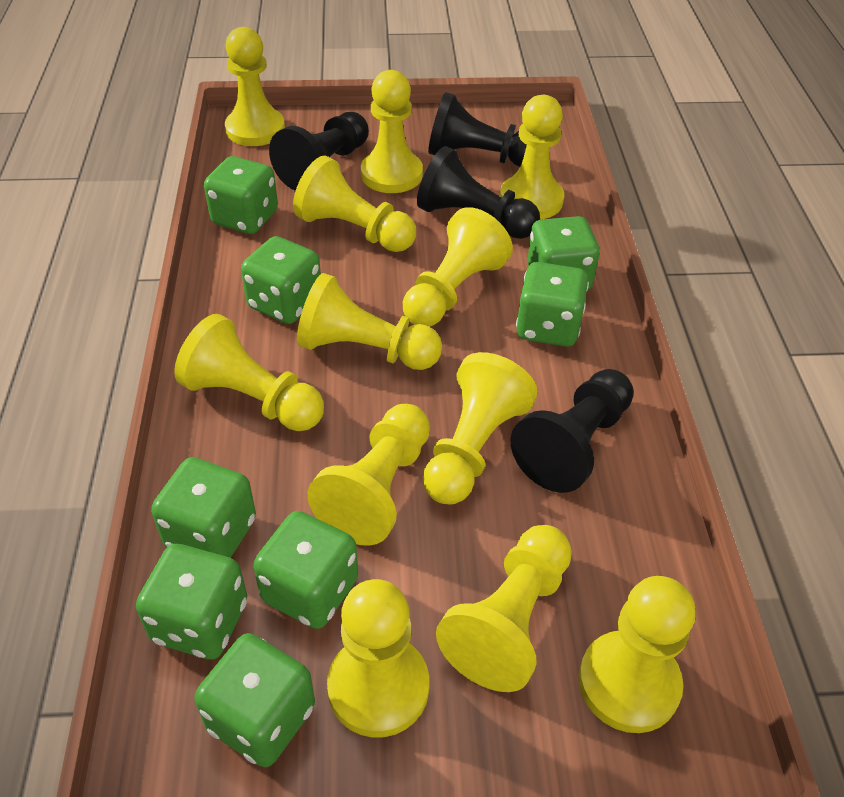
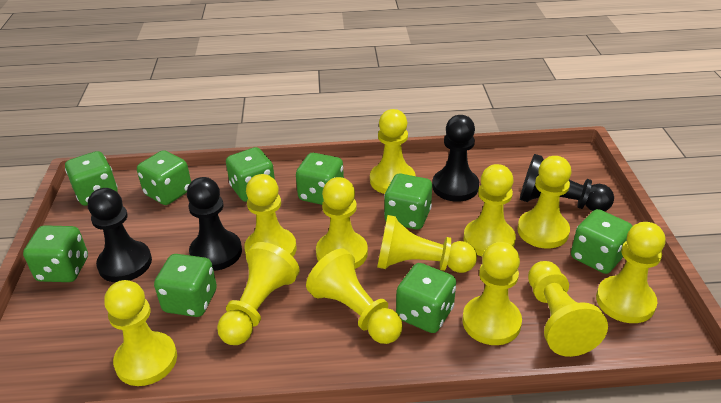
green dice: 8 -> 9

